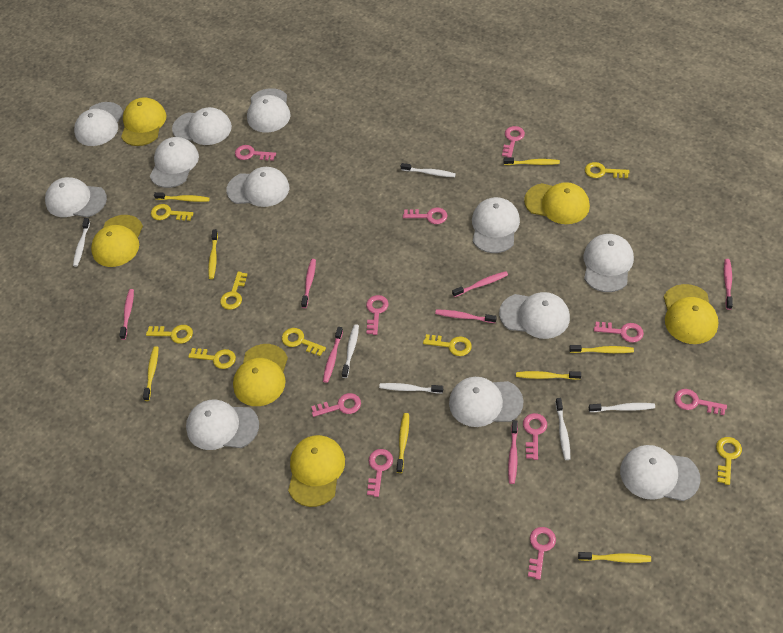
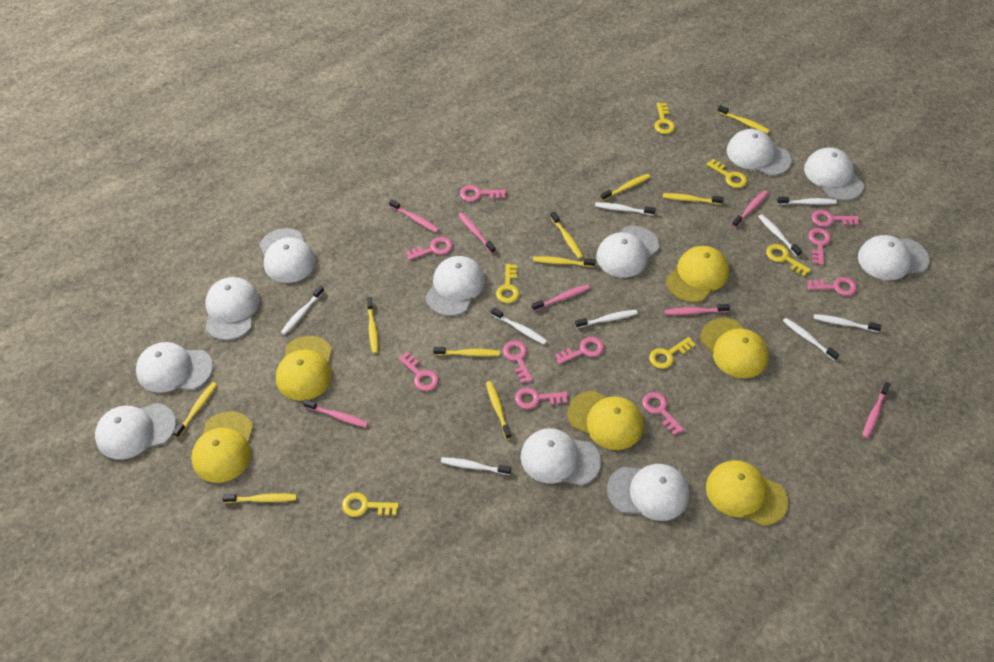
white cap: 12 -> 11
white toothbrush: 6 -> 9
yellow key: 8 -> 6
yellow toothbrush: 8 -> 10

